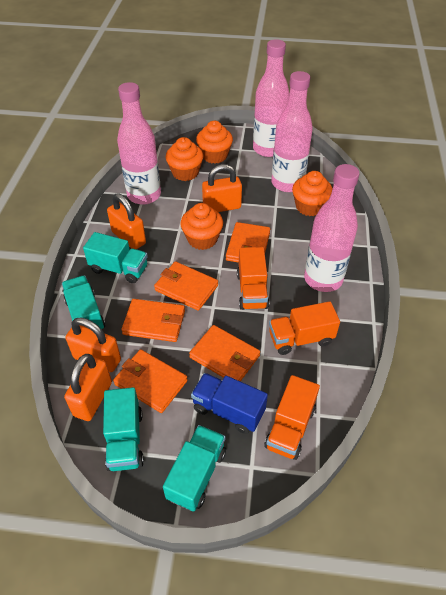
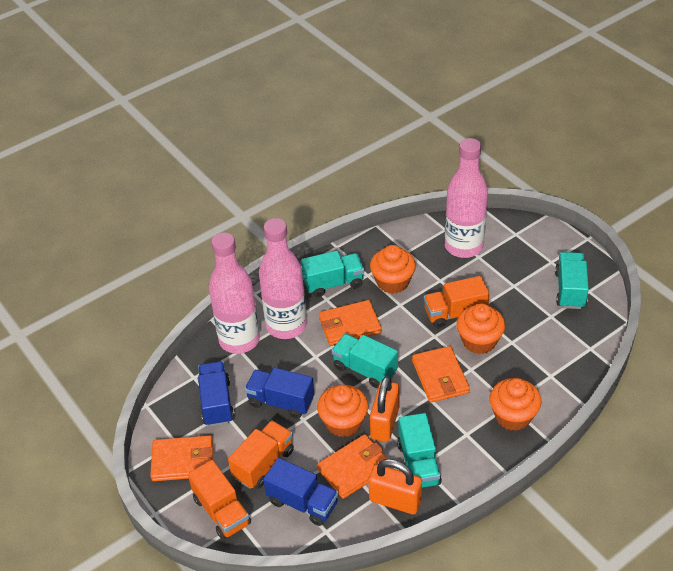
blue truck: 1 -> 3
orange padlock: 4 -> 2
orange wallet: 5 -> 4
pink bottle: 4 -> 3

